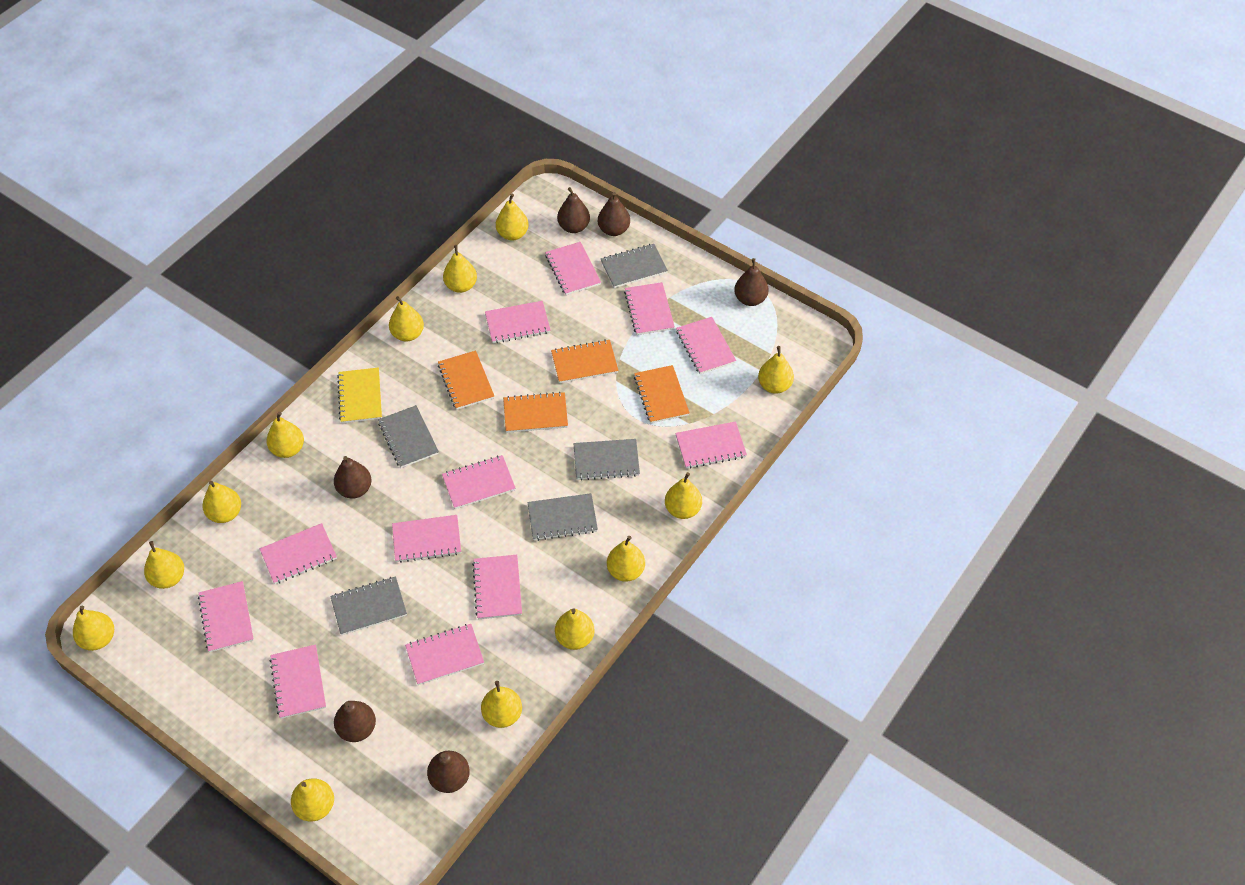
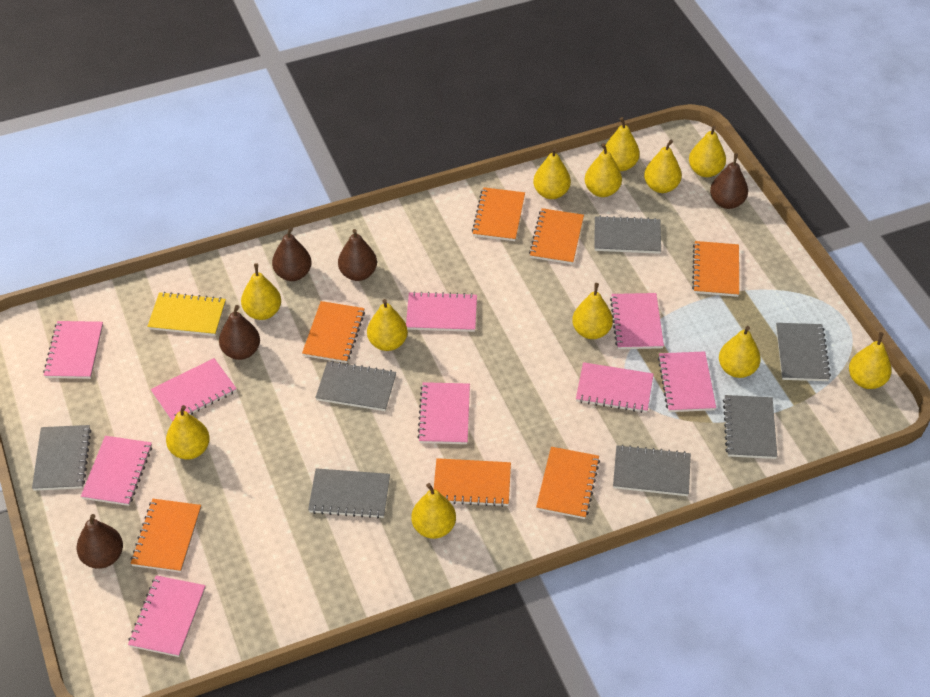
brown pear: 6 -> 5
grey notebook: 5 -> 7
orange notebook: 4 -> 7
pink notebook: 12 -> 9
yellow pear: 13 -> 12

